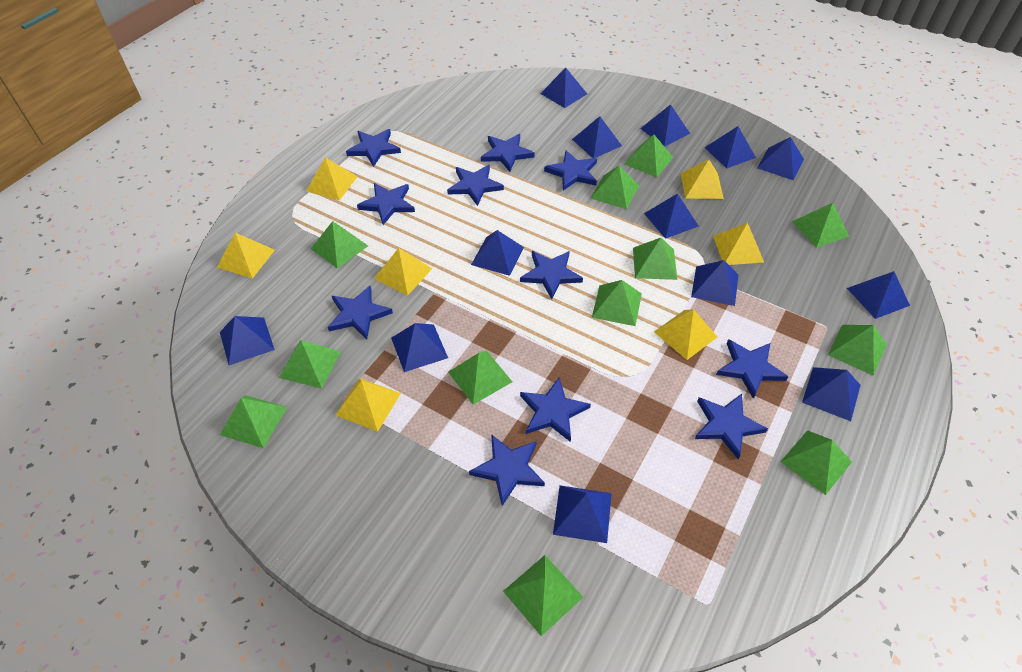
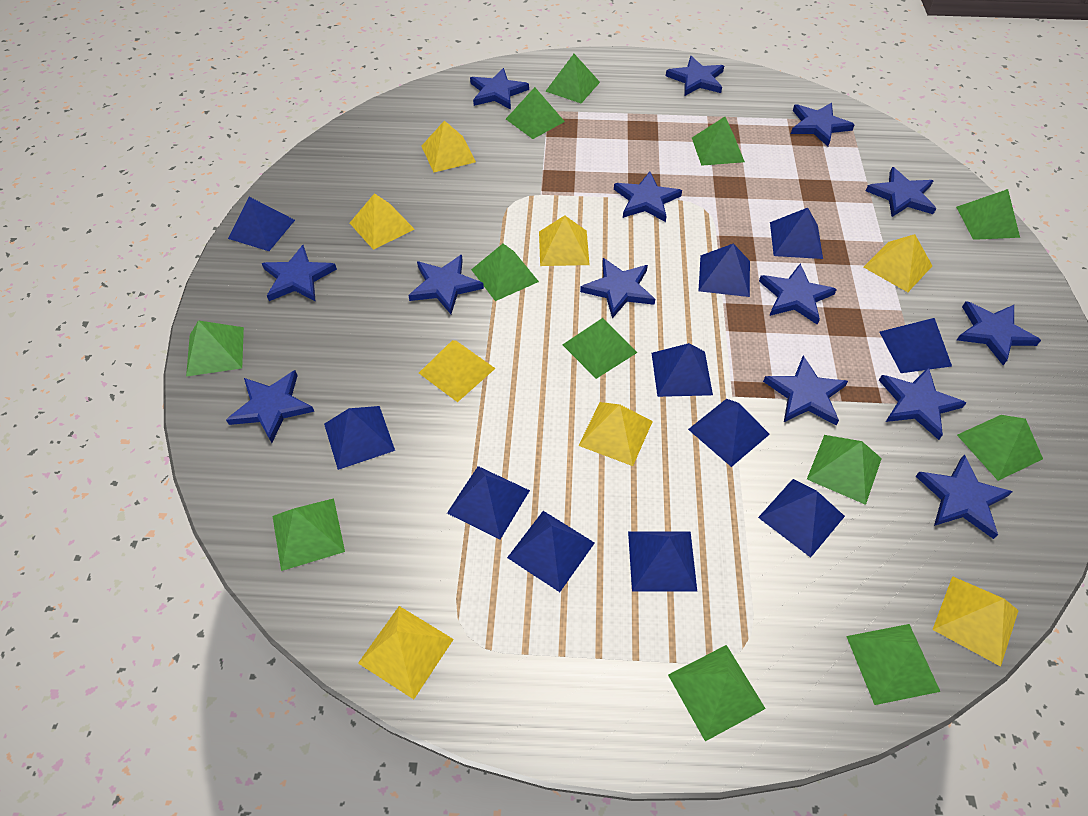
blue pyramid: 13 -> 11
blue star: 11 -> 14
yellow pyramid: 7 -> 8

